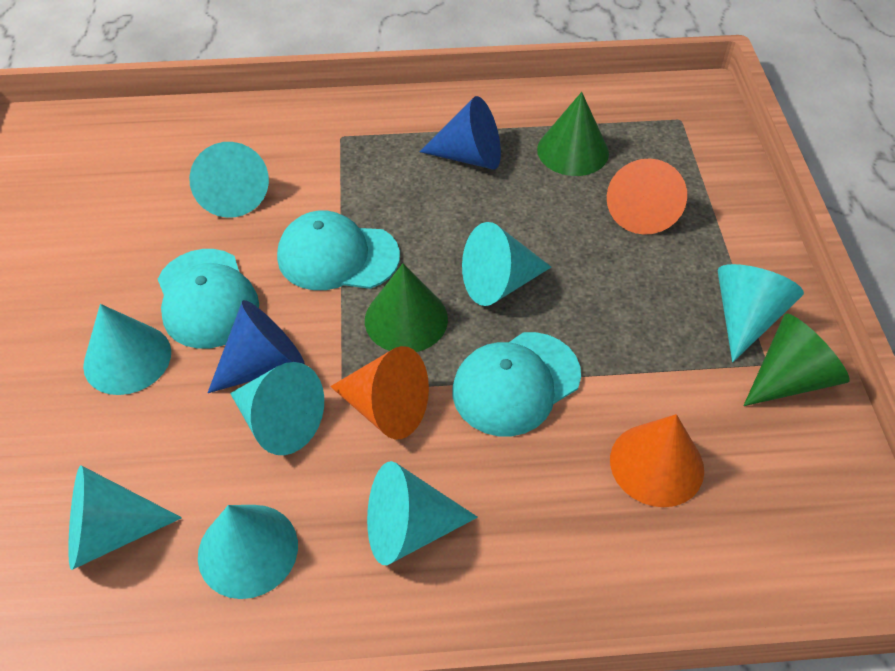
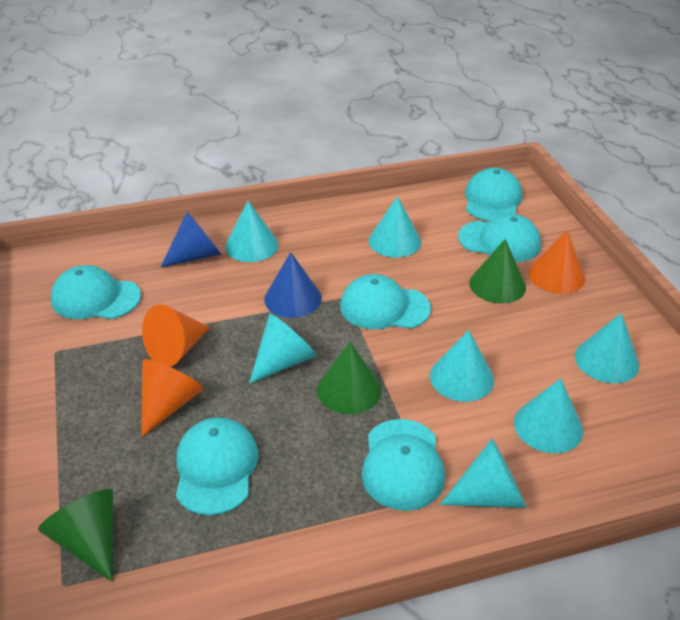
turquoise cap: 3 -> 6
turquoise cone: 8 -> 7

